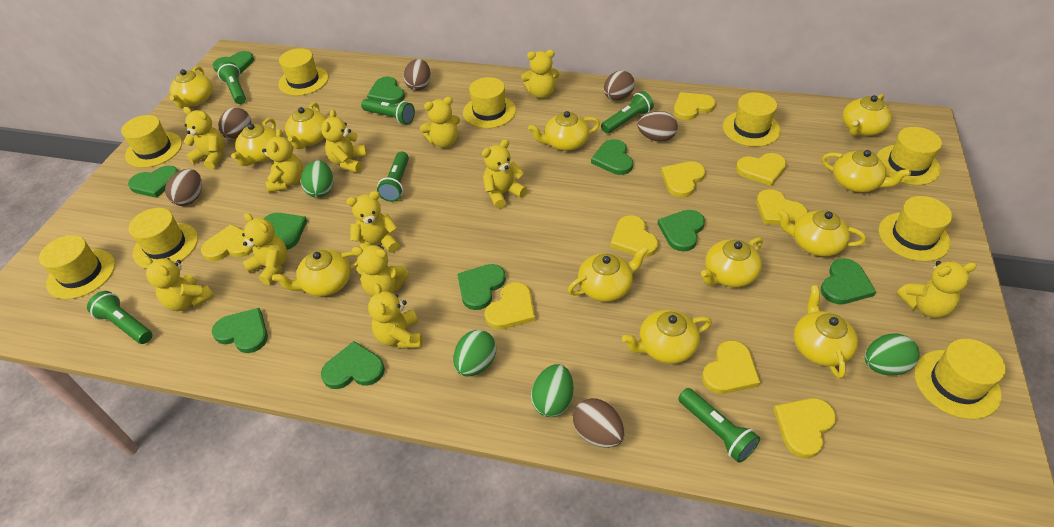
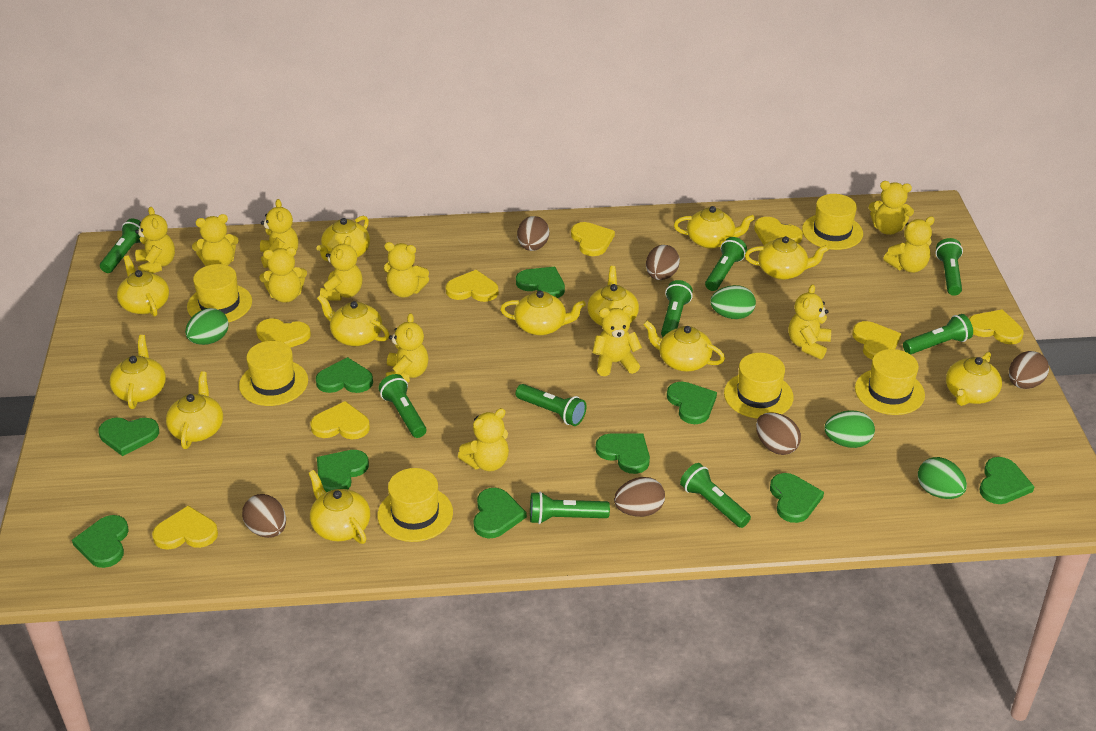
green flashlight: 6 -> 9
yellow hat: 9 -> 6
yellow heart: 9 -> 8

